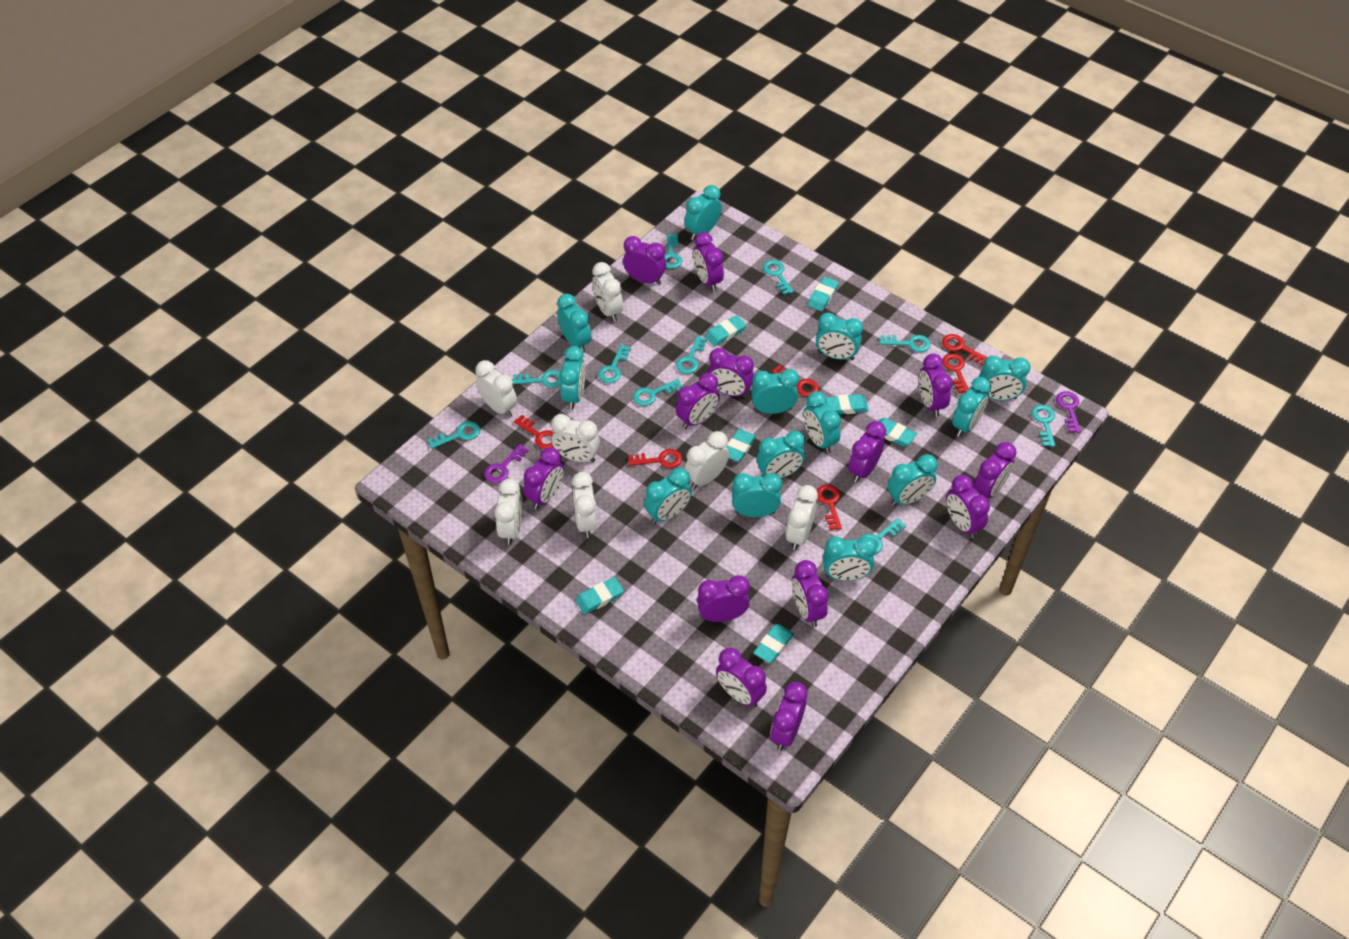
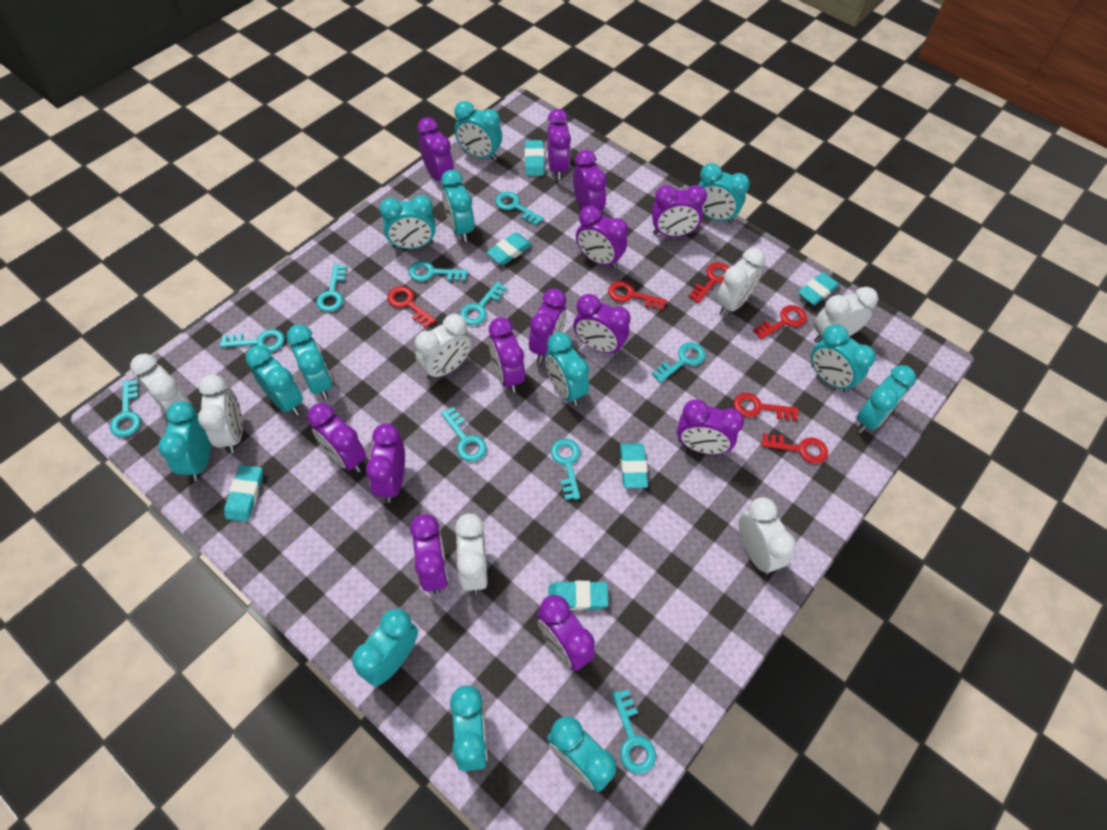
purple key: 2 -> 0
turquoise eraser: 7 -> 6

